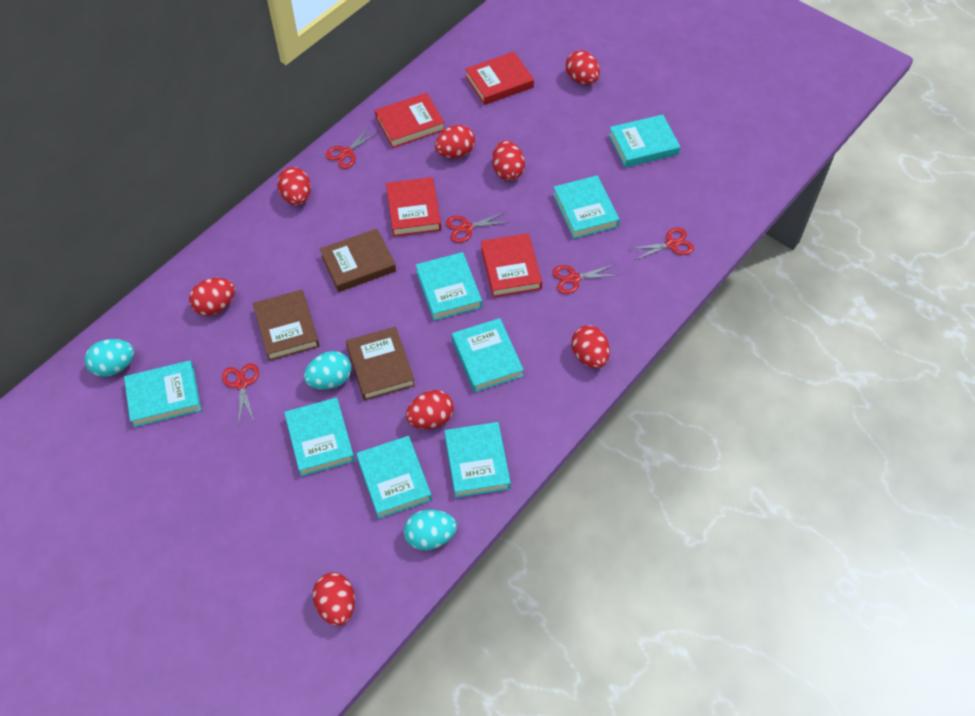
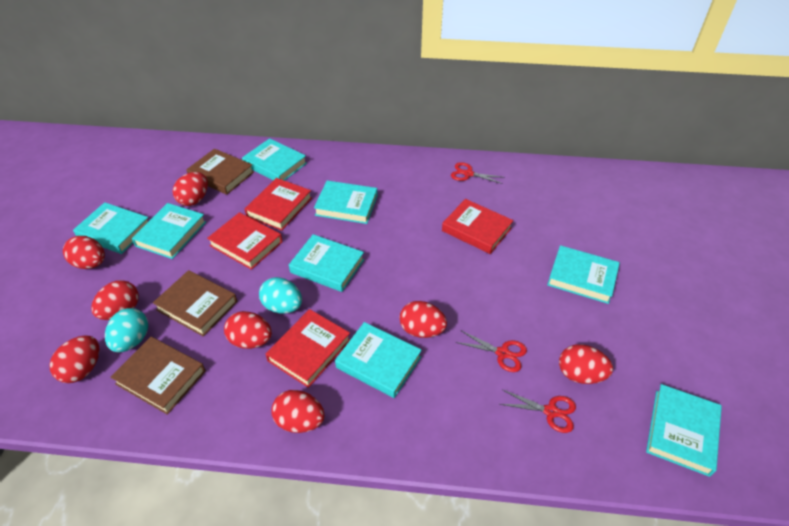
red scissors: 5 -> 3
turquoise egg: 3 -> 2

